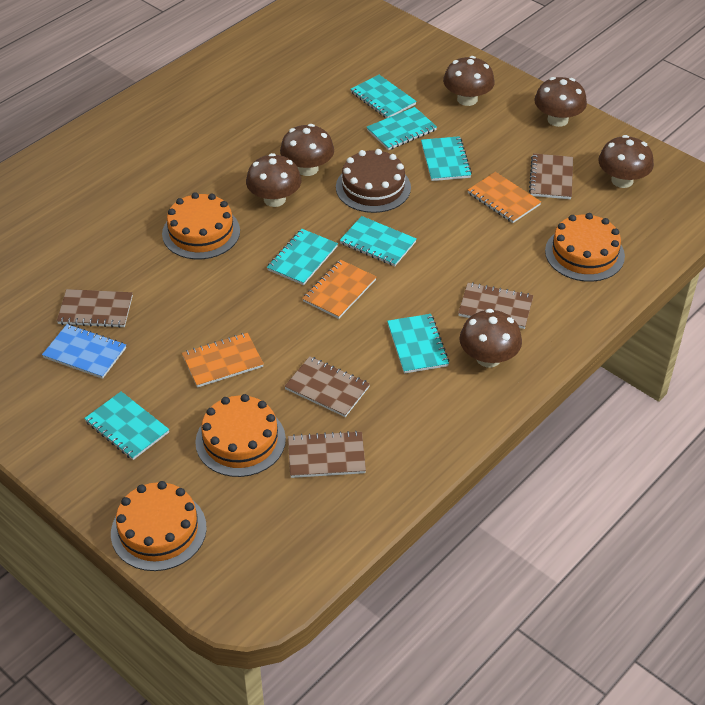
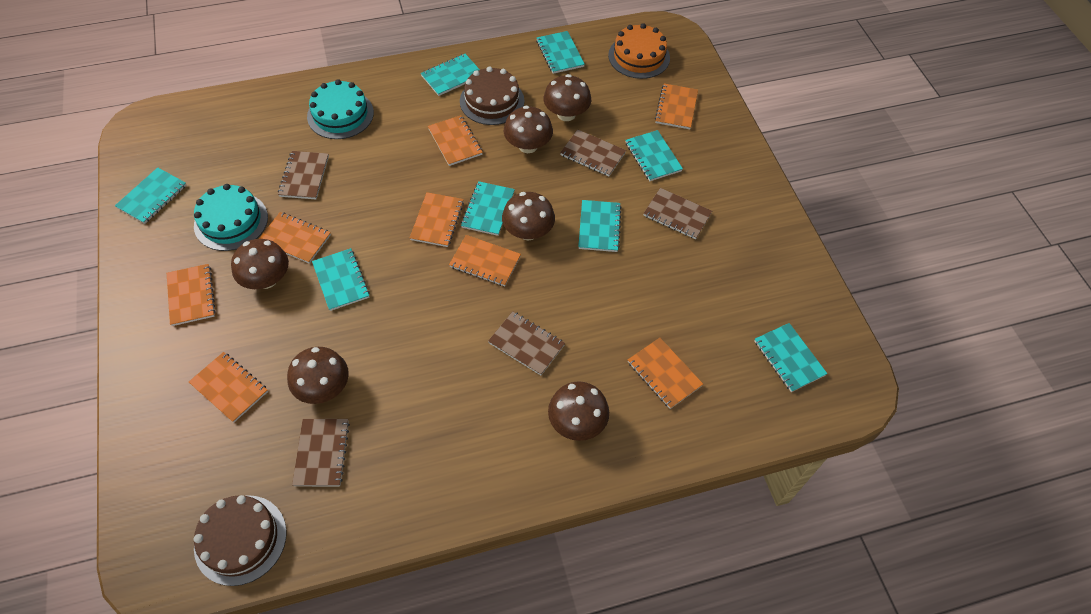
blue notebook: 1 -> 0
brown cake: 1 -> 2
orange cake: 4 -> 1
orange notebook: 3 -> 8
turquoise cake: 0 -> 2
turquoise notebook: 7 -> 8

